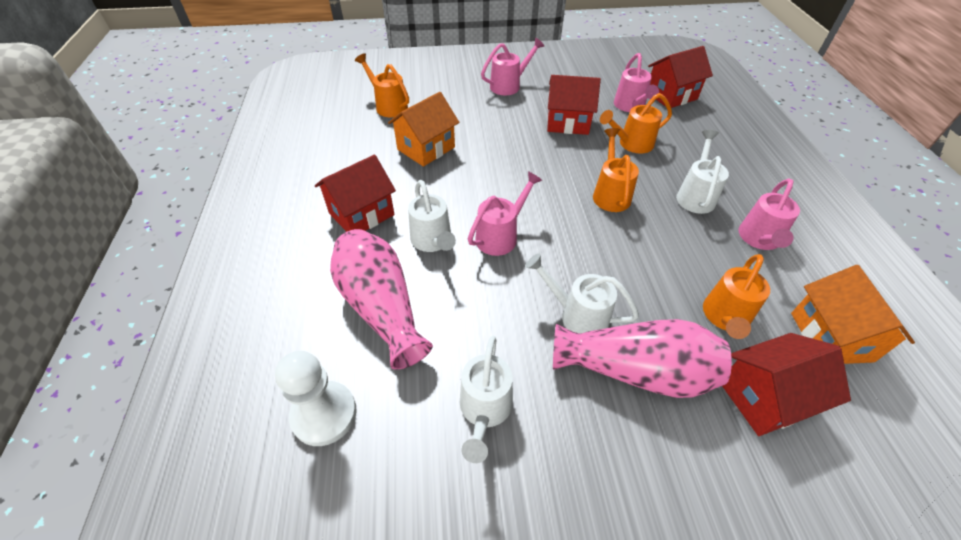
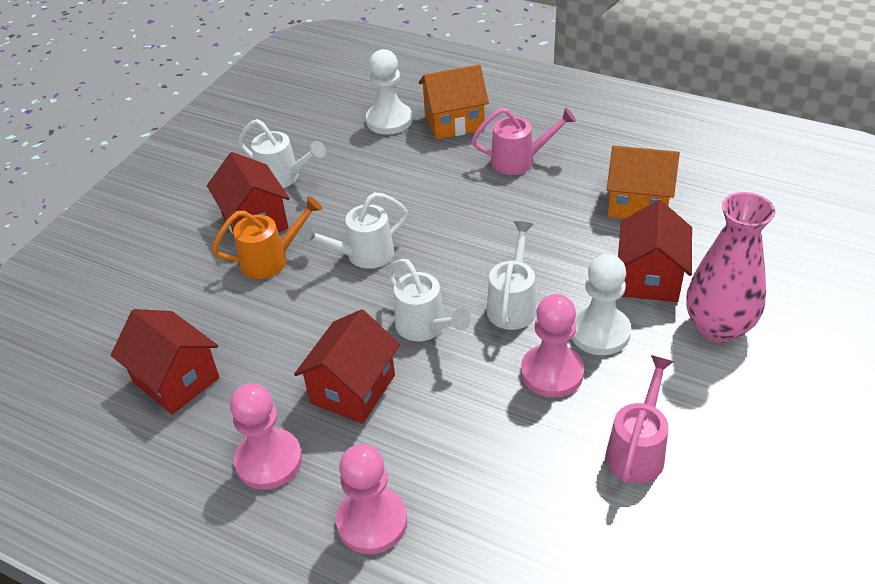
orange watering can: 4 -> 1
pink pawn: 0 -> 3
pink vase: 2 -> 1
pink watering can: 4 -> 2
white pawn: 1 -> 2

